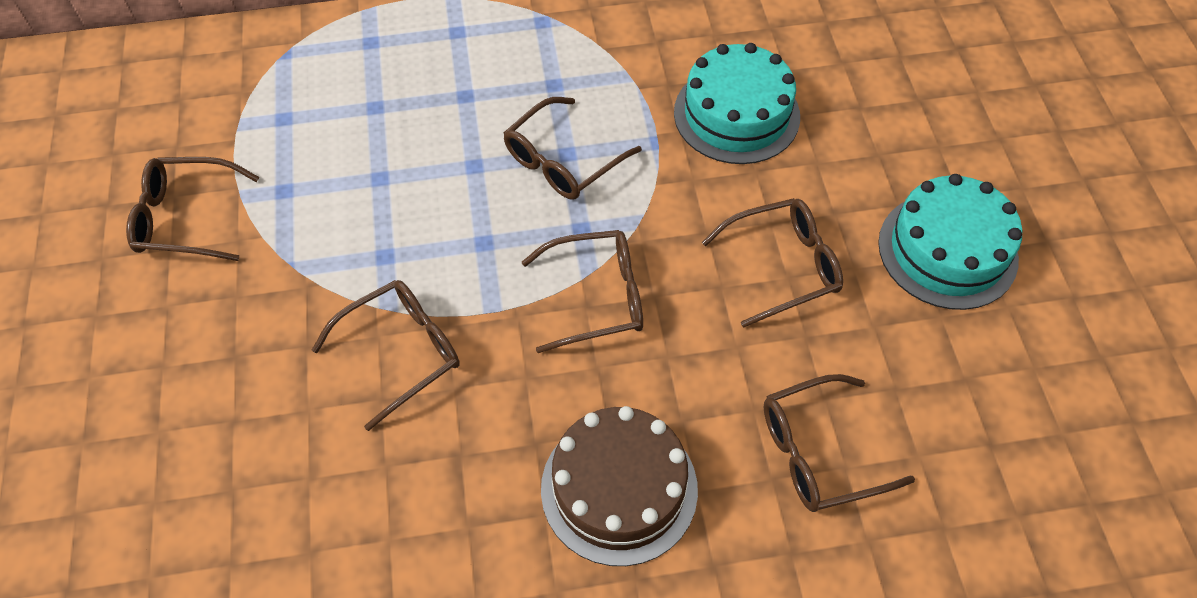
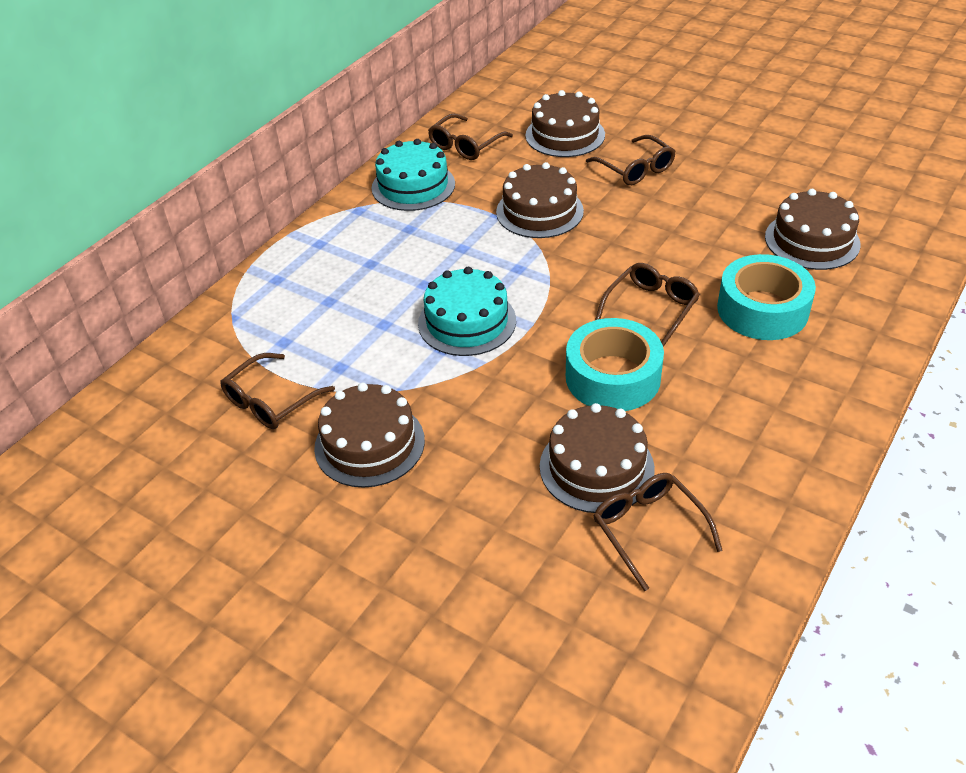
brown cake: 1 -> 5
brown glasses: 6 -> 5
turquoise tape: 0 -> 2

